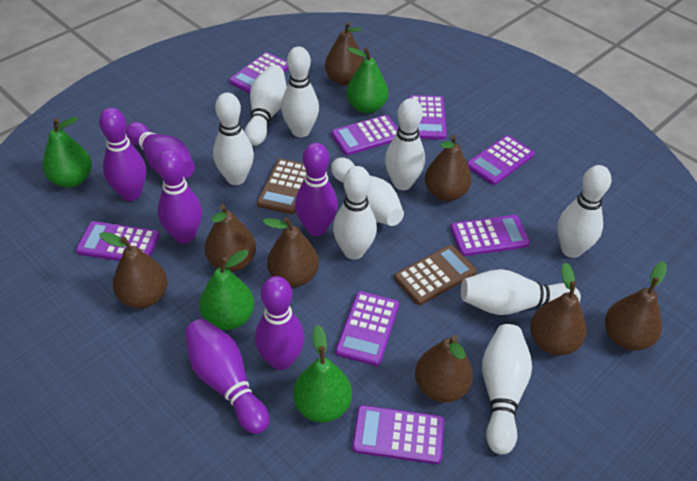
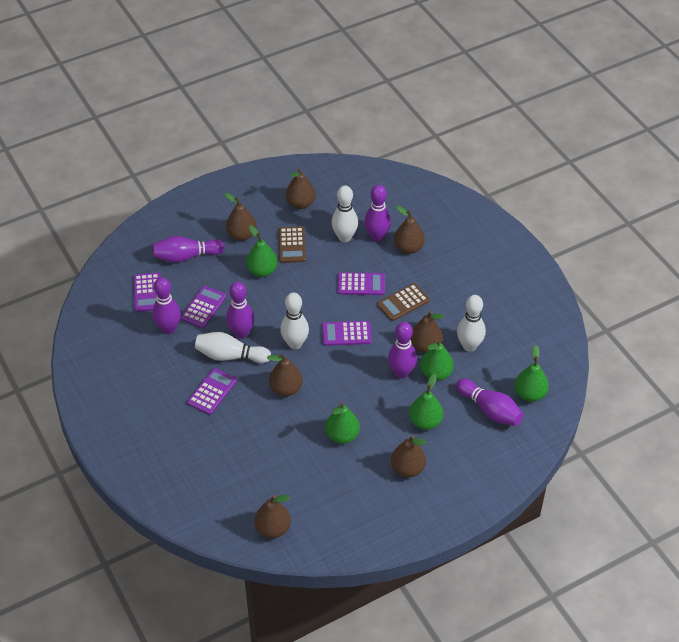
brown pear: 8 -> 7
green pear: 4 -> 5
purple calculator: 8 -> 5
white bowling pin: 9 -> 4

